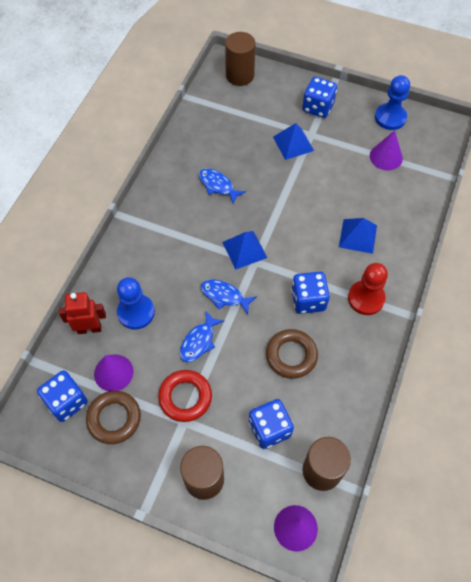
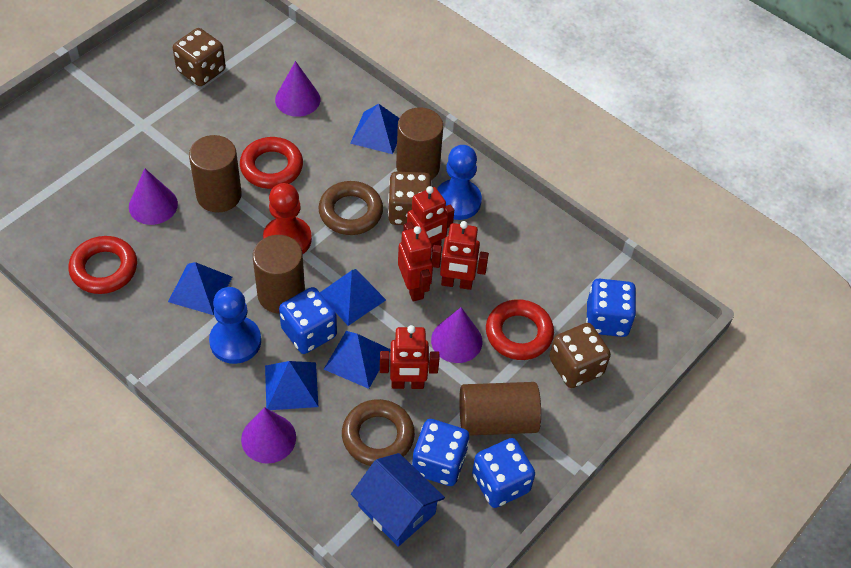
blue fish: 3 -> 0
blue house: 0 -> 1
blue pyramid: 3 -> 5
brown cylinder: 3 -> 4
brown dice: 0 -> 3
purple cone: 3 -> 4
red ring: 1 -> 3
red robot: 1 -> 4

